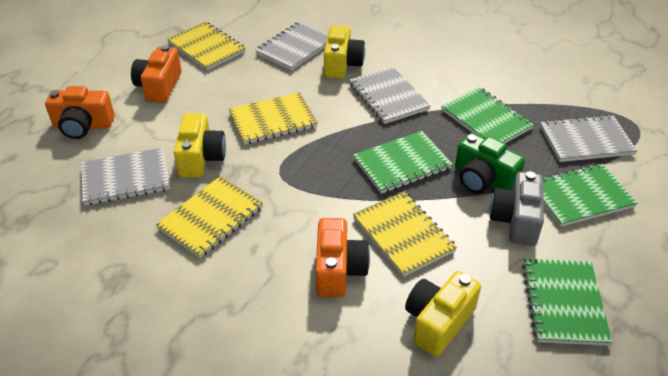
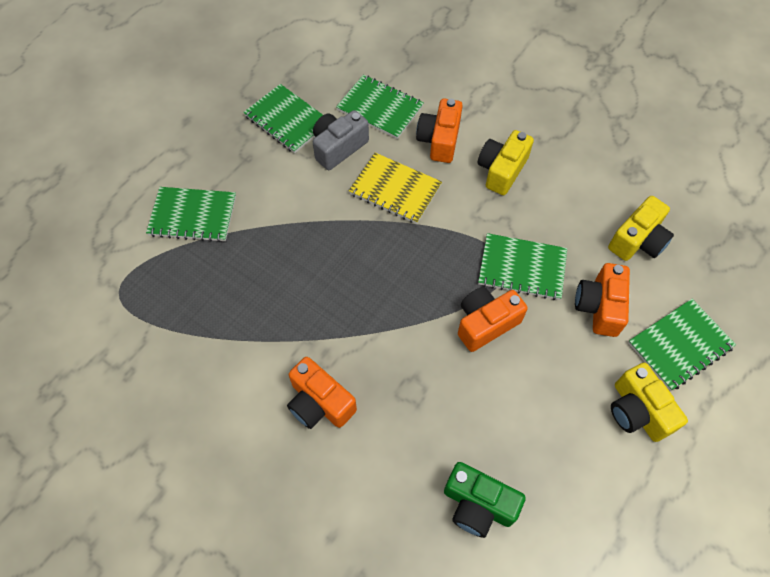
green notebook: 4 -> 5
grey notebook: 4 -> 0
orange camera: 3 -> 4
yellow notebook: 4 -> 1

